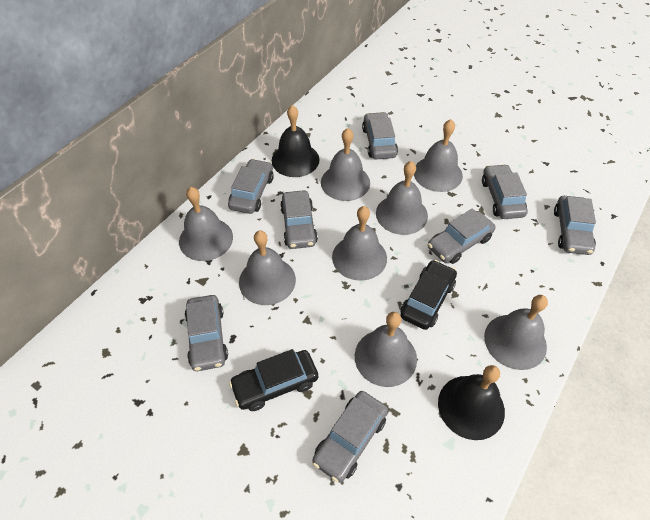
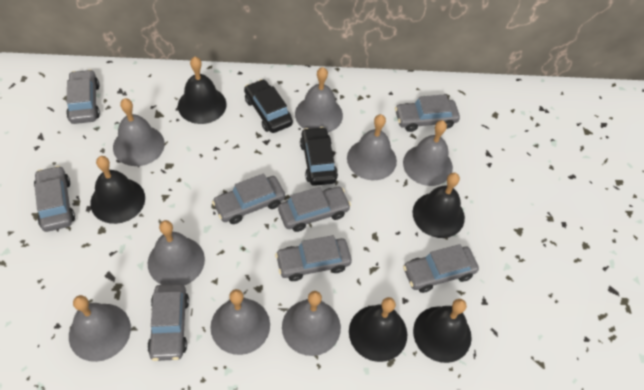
black bell: 2 -> 5

